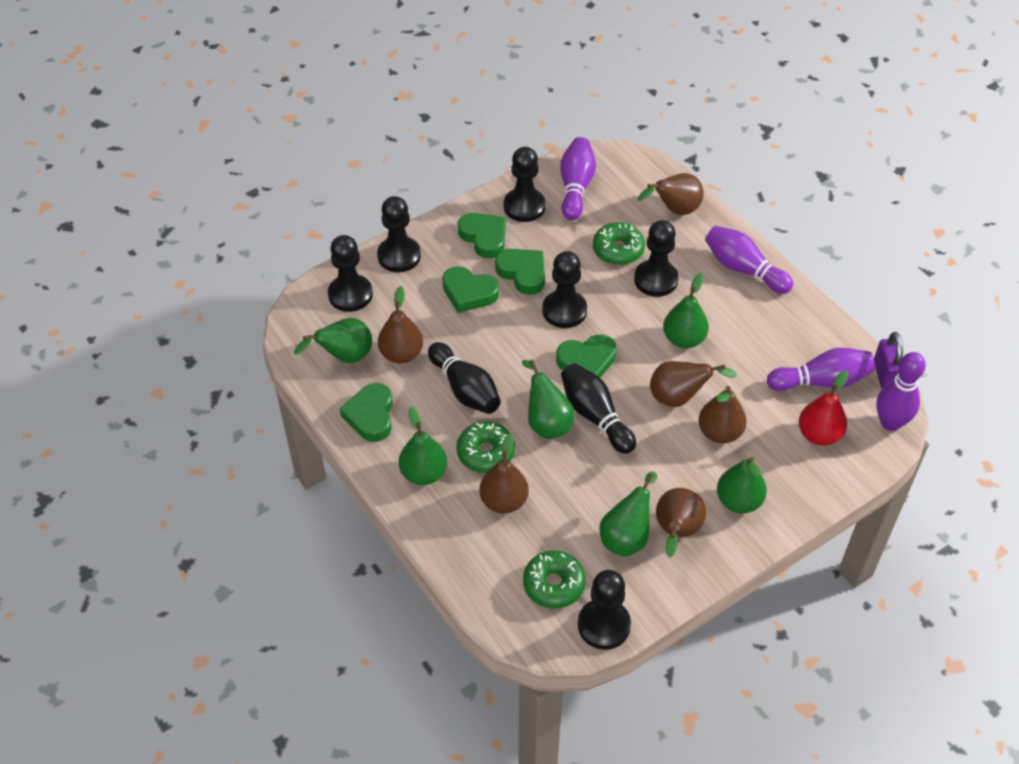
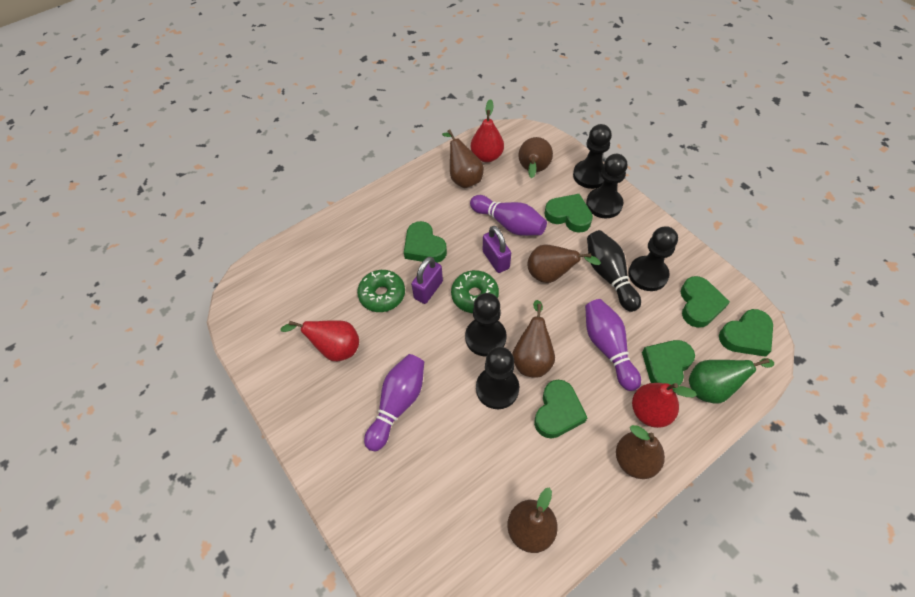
black bowling pin: 2 -> 1
black pawn: 6 -> 5
green donut: 3 -> 2
green heart: 5 -> 6
green pear: 6 -> 1
purple bowling pin: 4 -> 3
purple padlock: 1 -> 2
red pear: 1 -> 3

